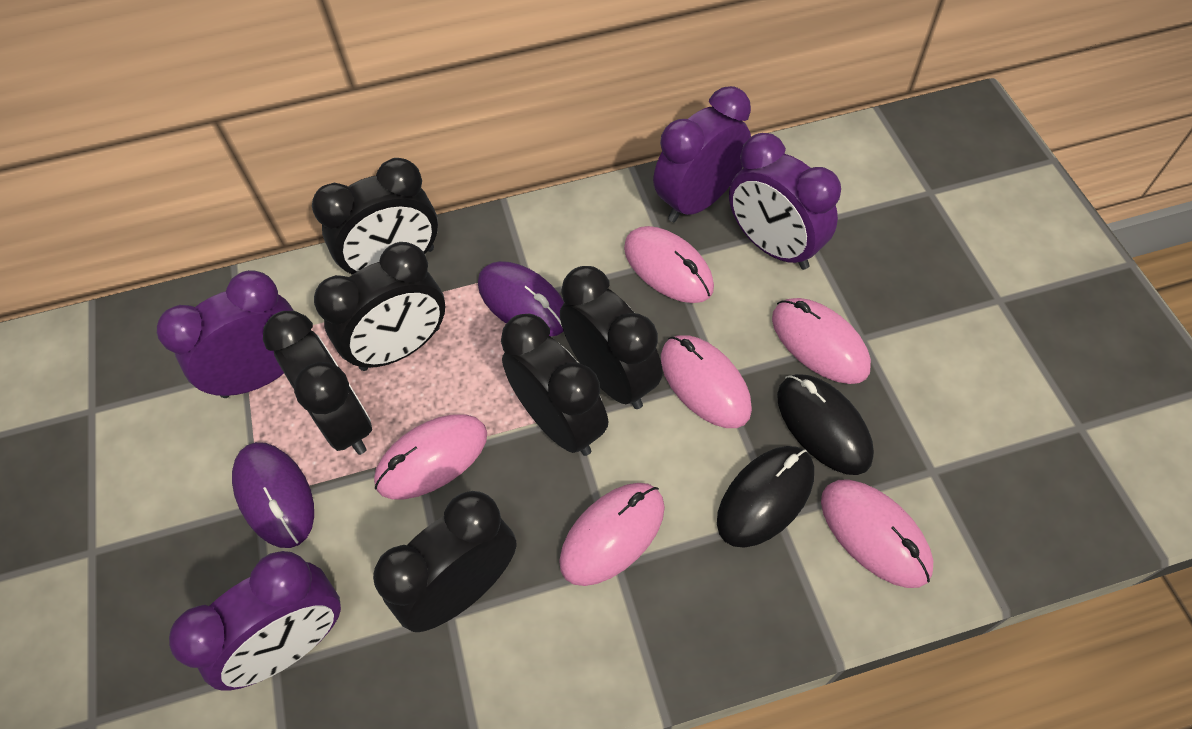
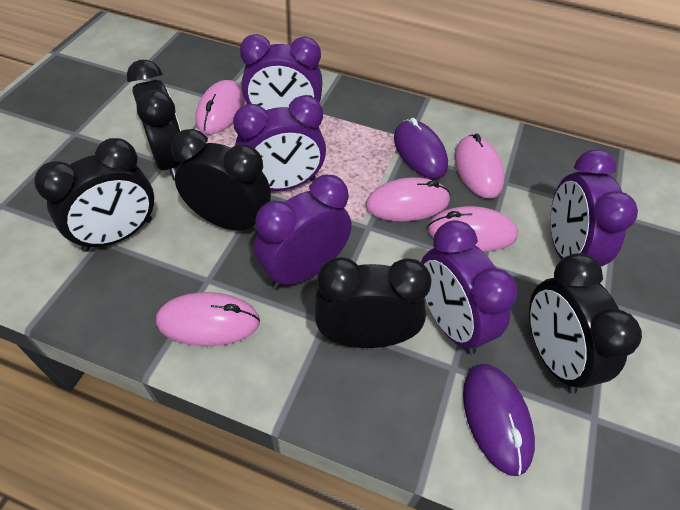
black clock: 6 -> 5
black mouse: 2 -> 0
pink mouse: 6 -> 5
purple clock: 4 -> 5

